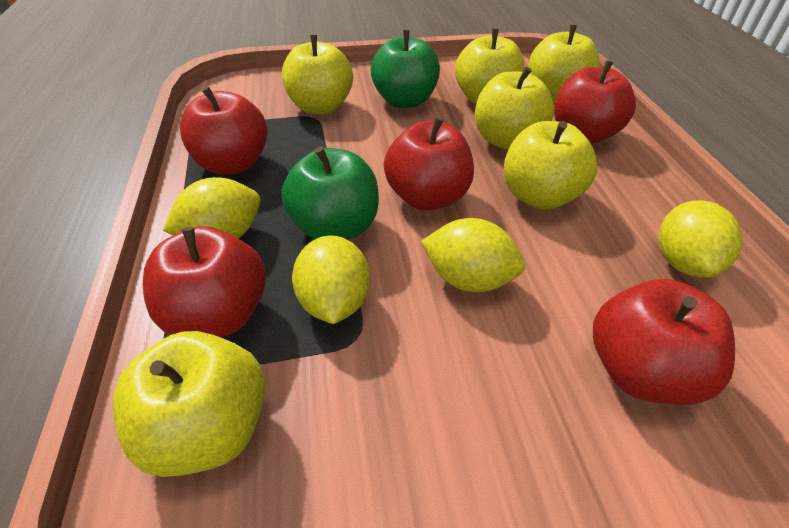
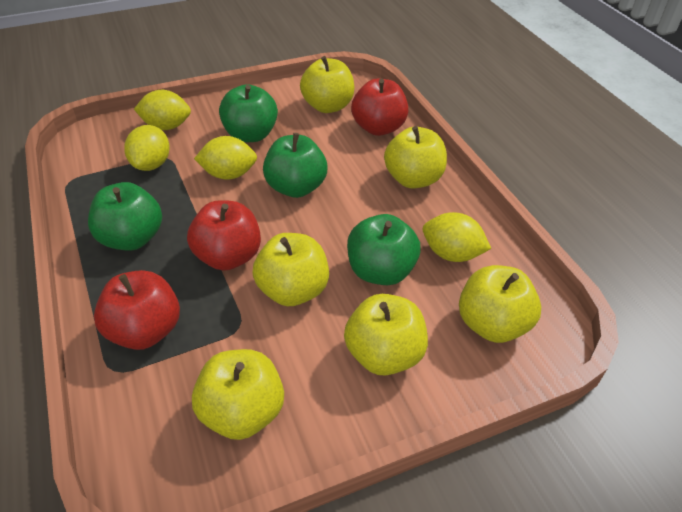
green apple: 2 -> 4
red apple: 5 -> 3

